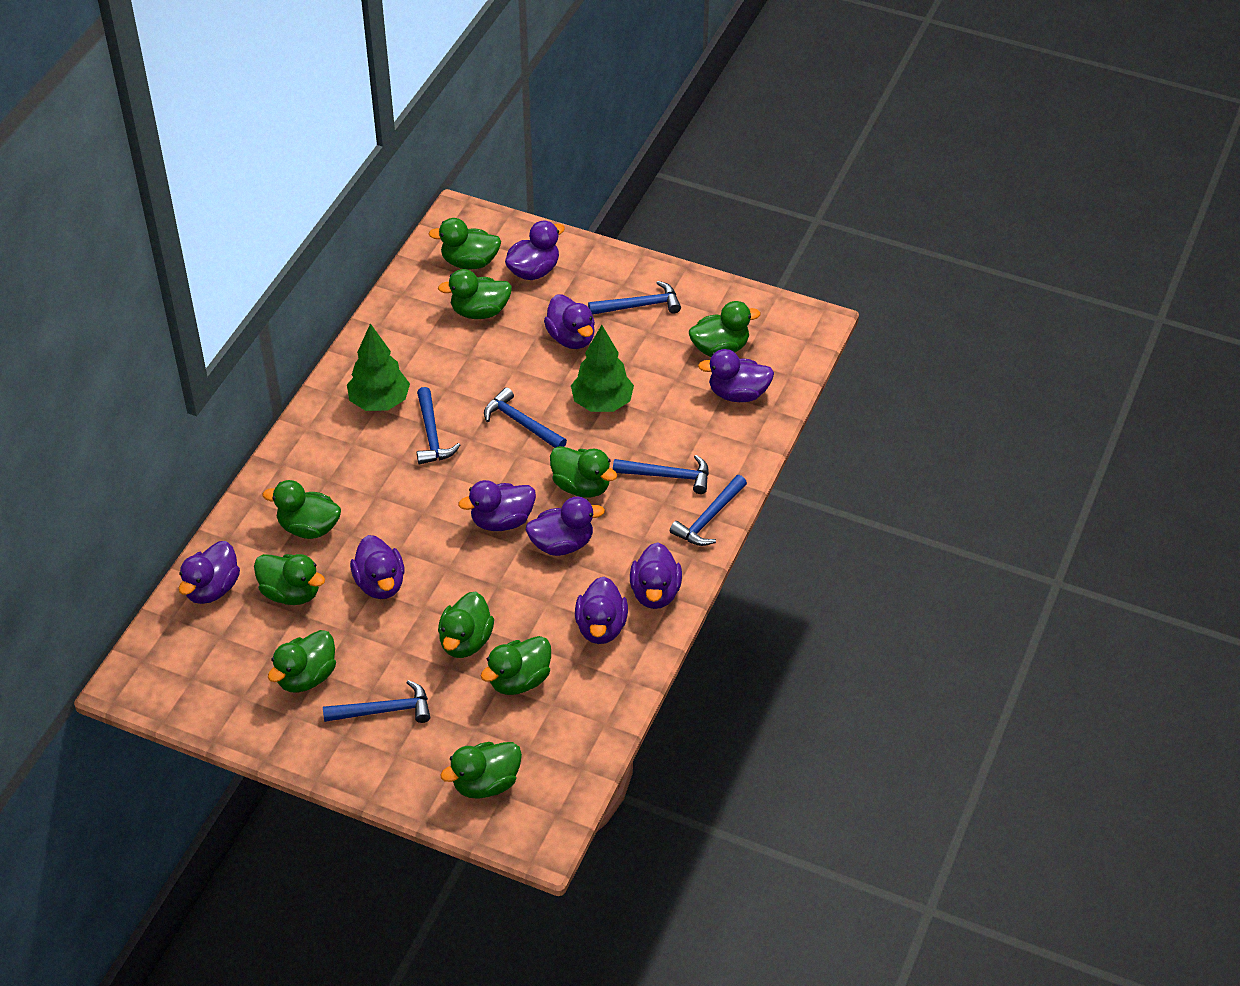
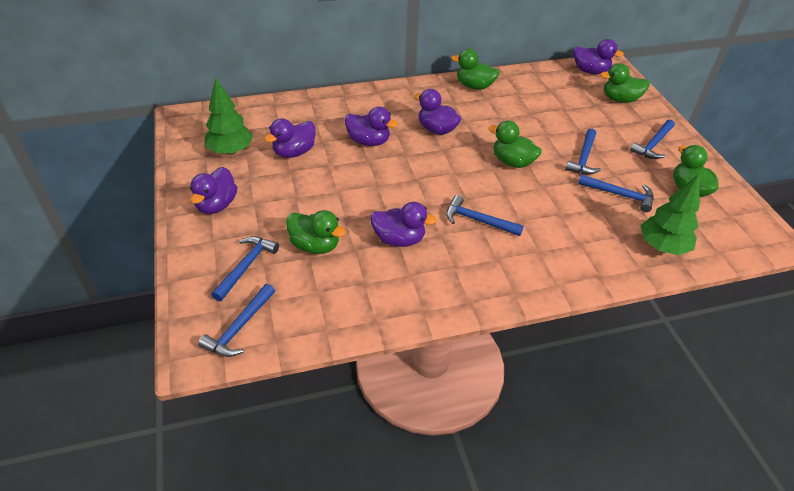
green duck: 10 -> 5
purple duck: 9 -> 6

